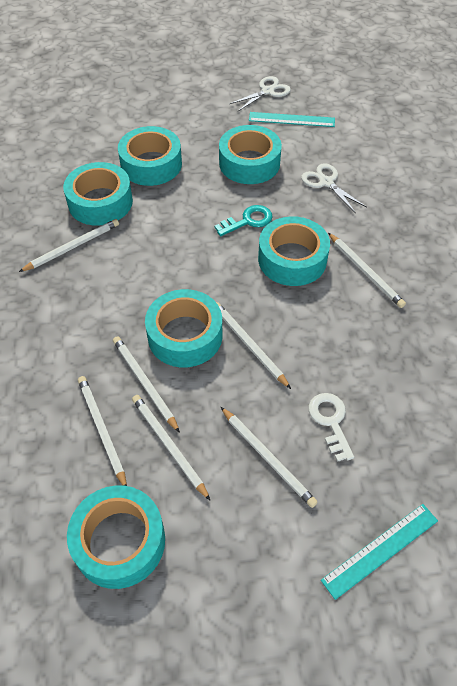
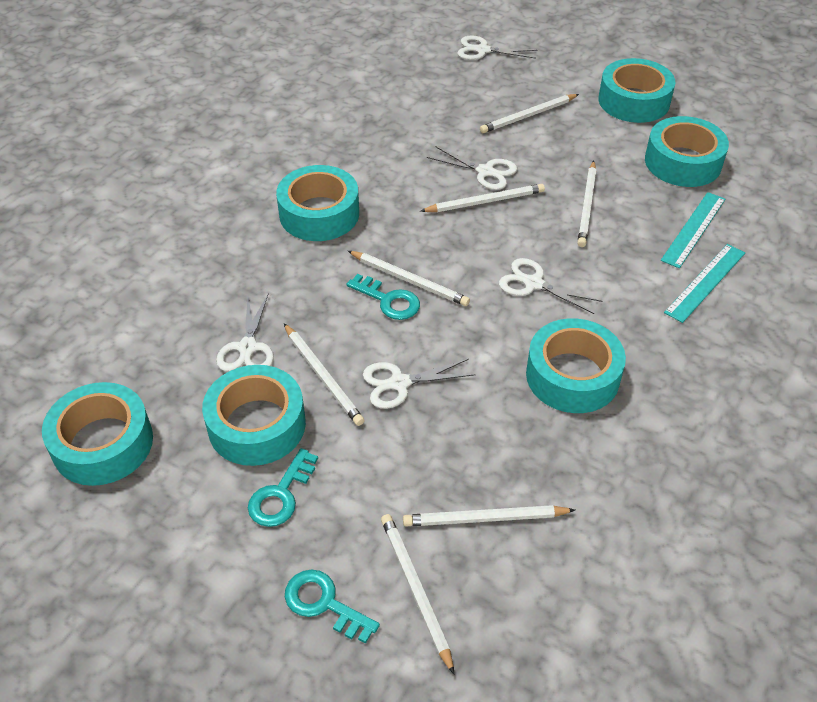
turquoise key: 1 -> 3
white key: 1 -> 0
white scissors: 2 -> 5

